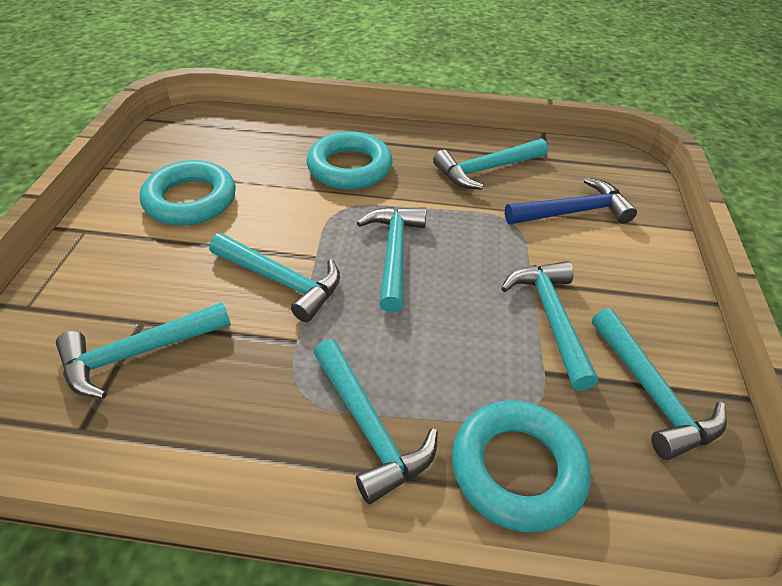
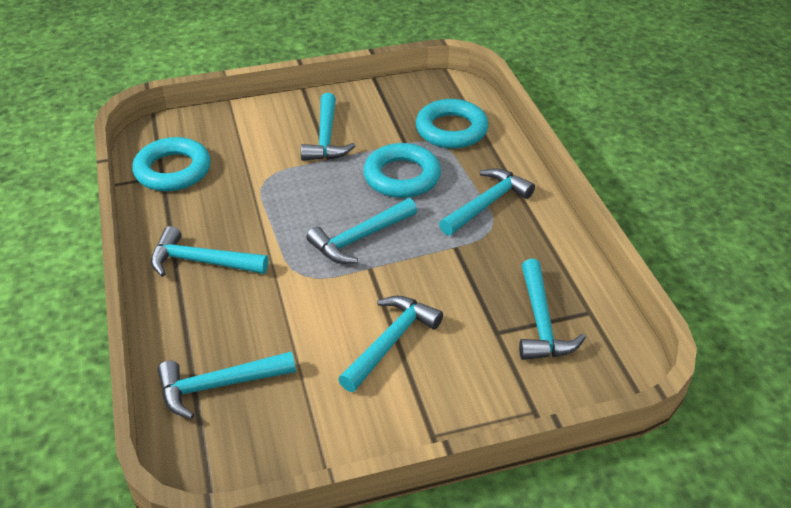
blue hammer: 1 -> 0

